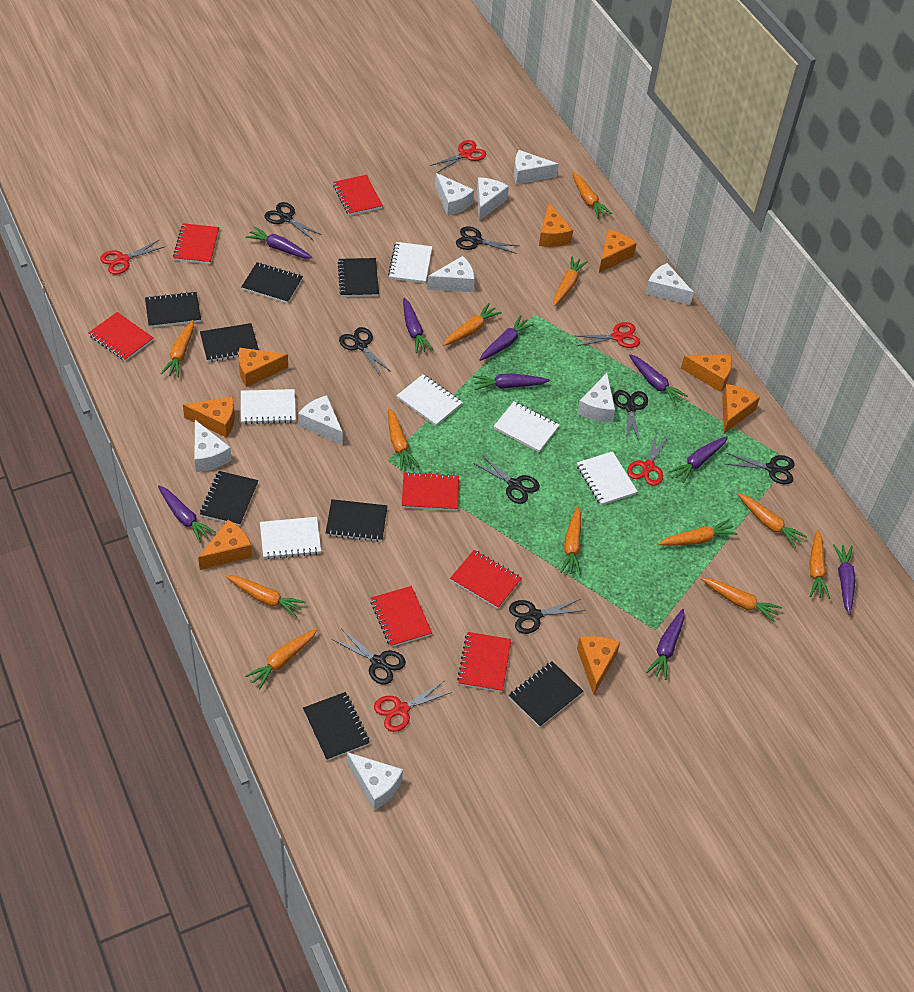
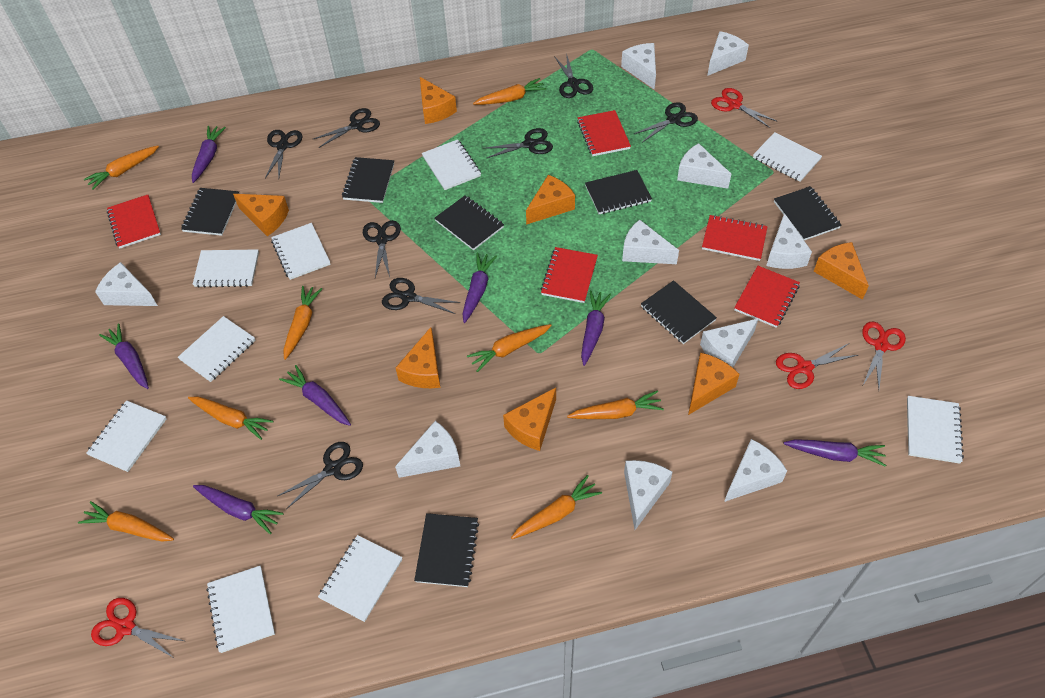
black notebook: 8 -> 7
orange carrot: 12 -> 8
orange cheese: 8 -> 7
purple carrot: 9 -> 7
red notebook: 7 -> 5
red scissors: 5 -> 4
white cheese: 9 -> 10
white notebook: 6 -> 9

